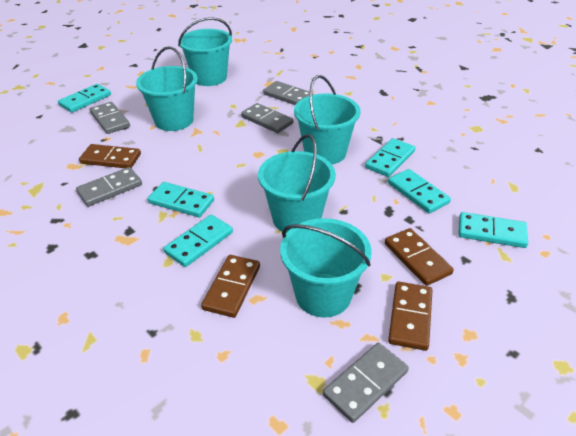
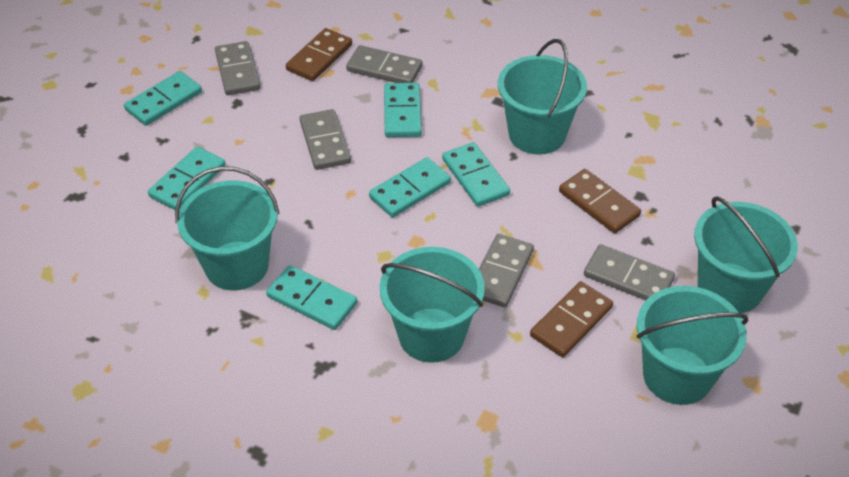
brown domino: 4 -> 3

